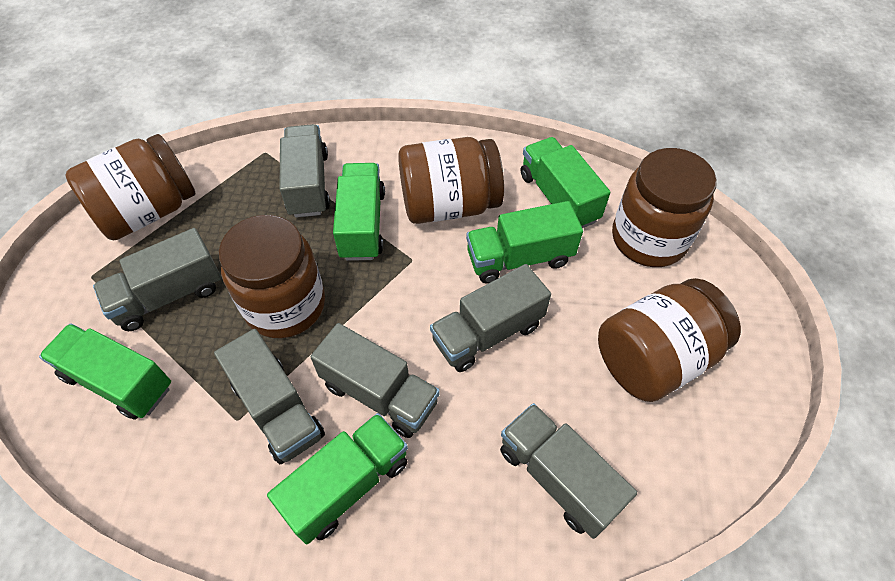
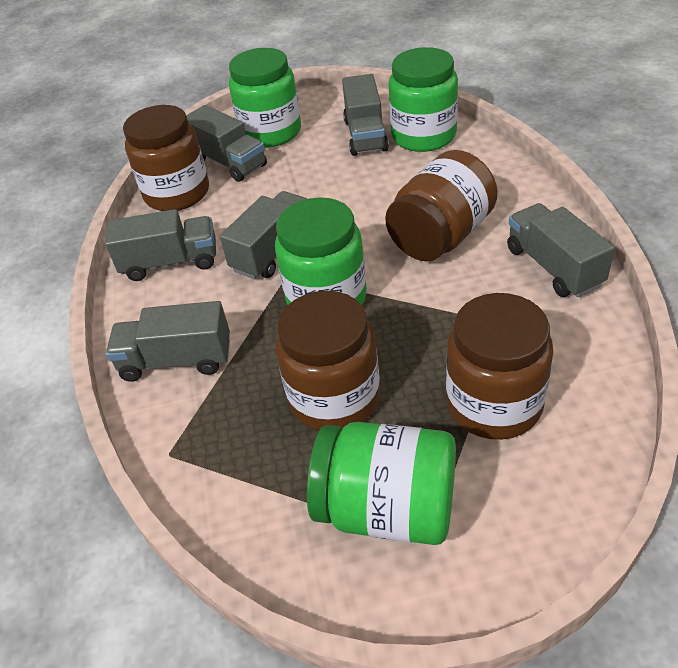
brown jar: 5 -> 4
green jar: 0 -> 4
green truck: 5 -> 0

